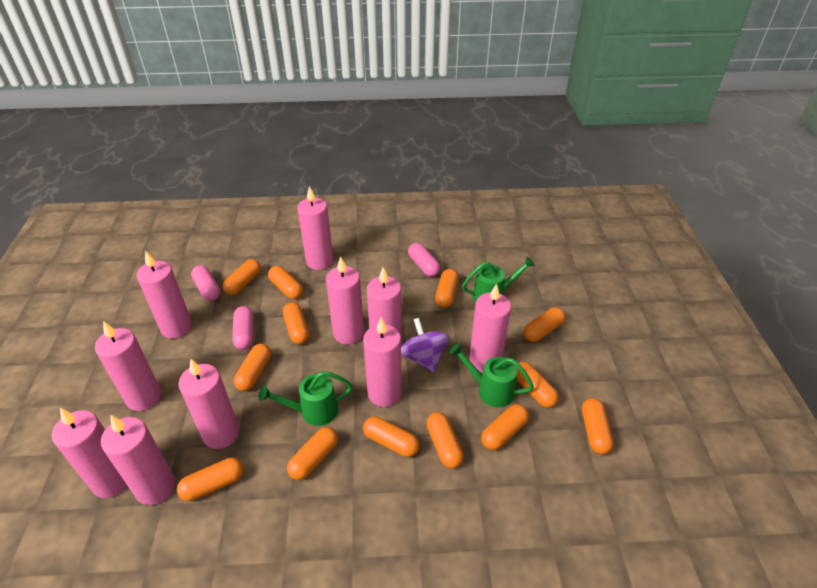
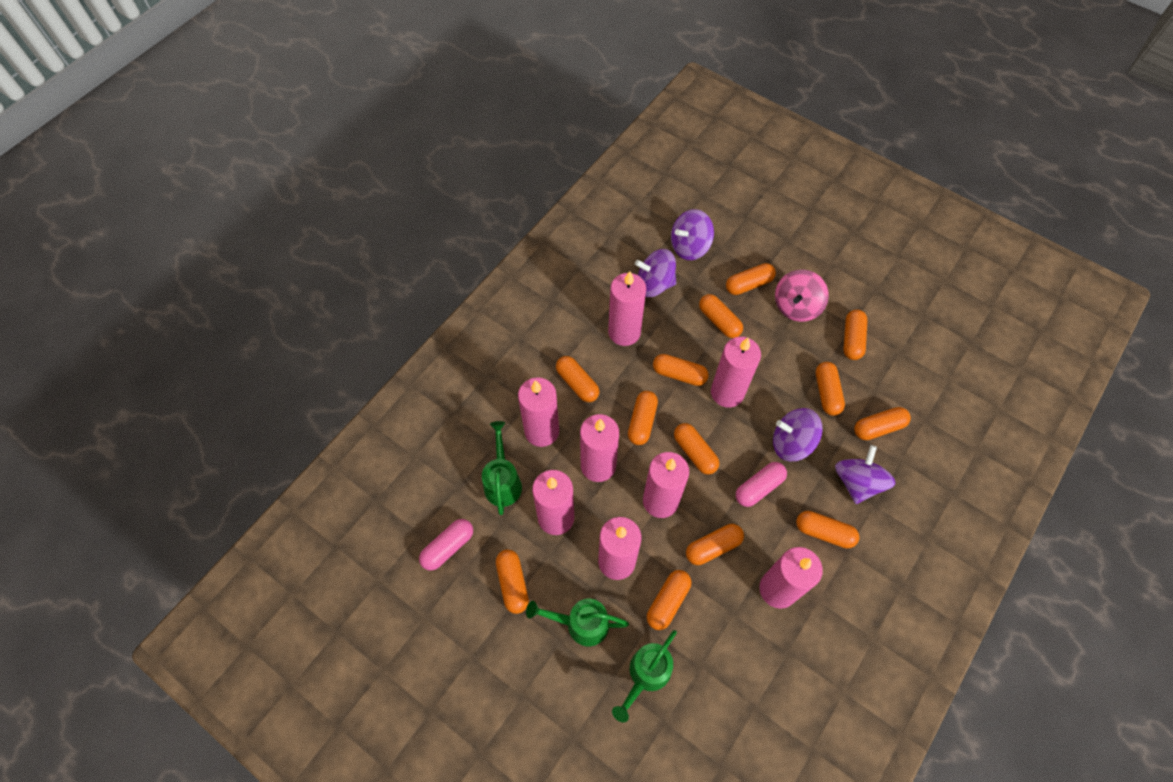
pink candle: 10 -> 8
pink capsule: 3 -> 2
pink spinning top: 0 -> 1
purple spinning top: 1 -> 4

